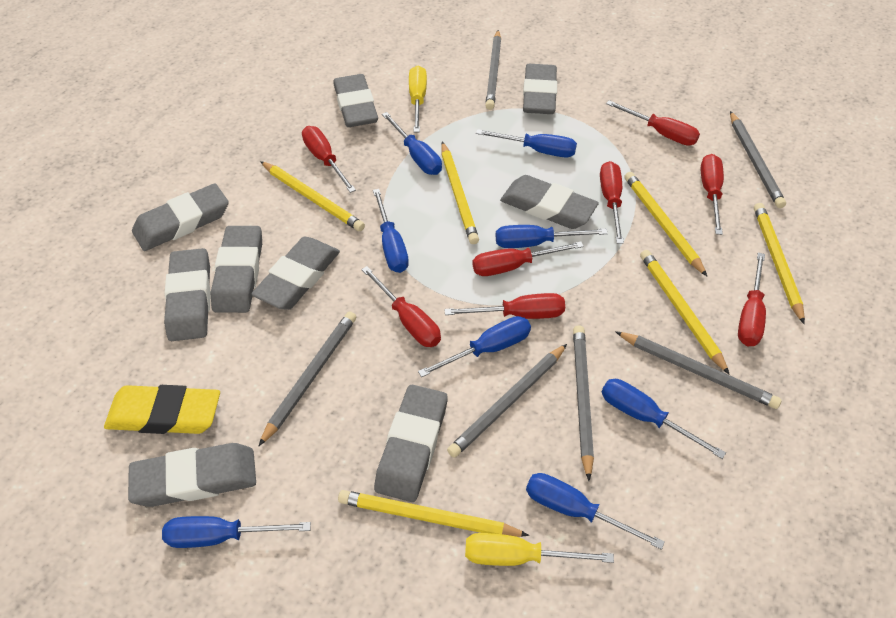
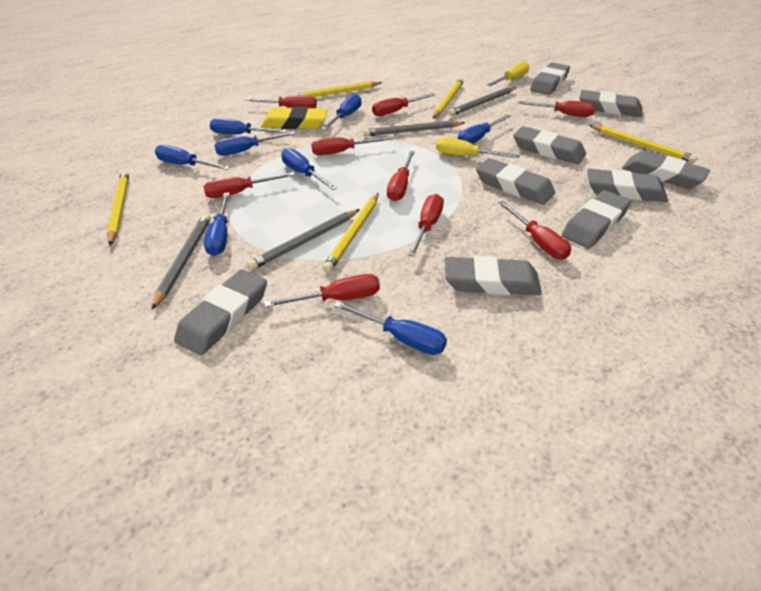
grey pencil: 6 -> 4
red screwdriver: 8 -> 9
yellow pencil: 6 -> 5

